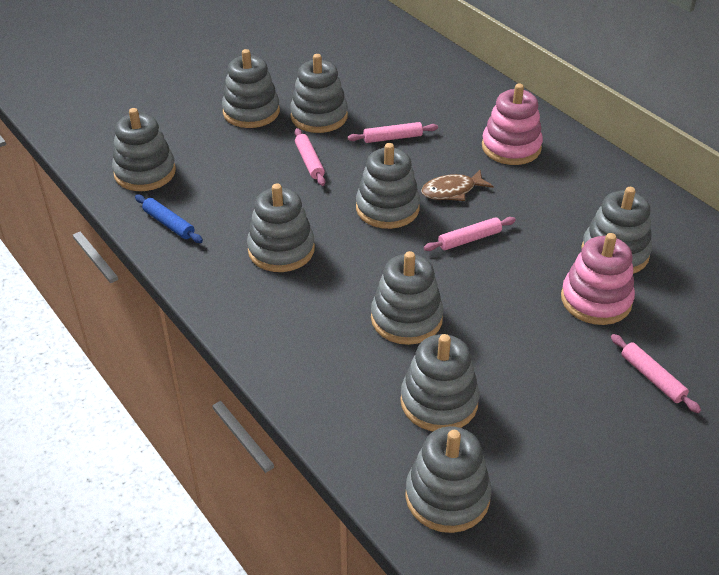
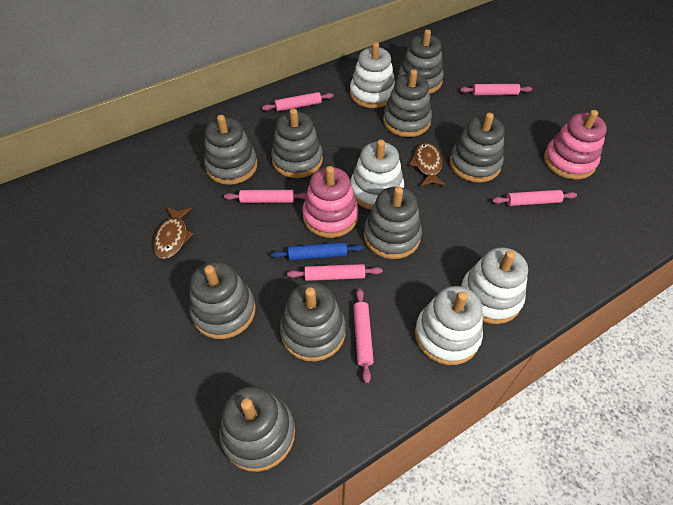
brown fish: 1 -> 2
pink rolling pin: 4 -> 6
white stacking toy: 0 -> 4

